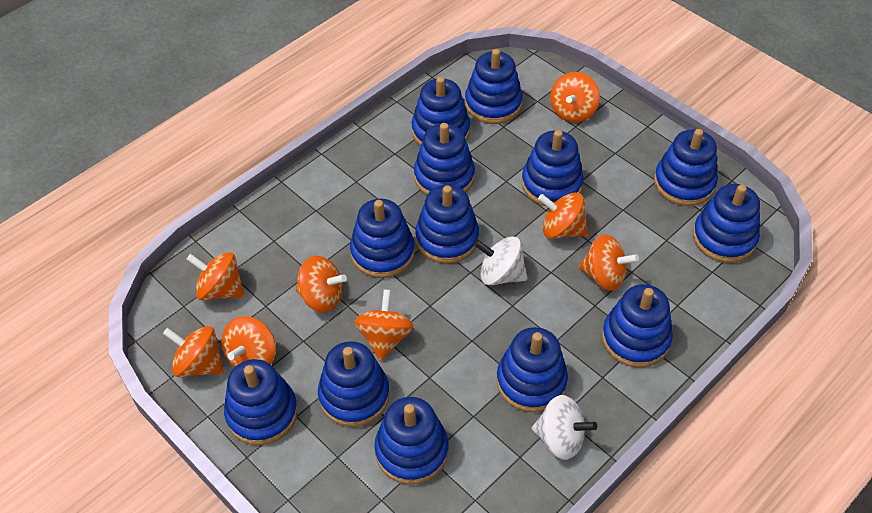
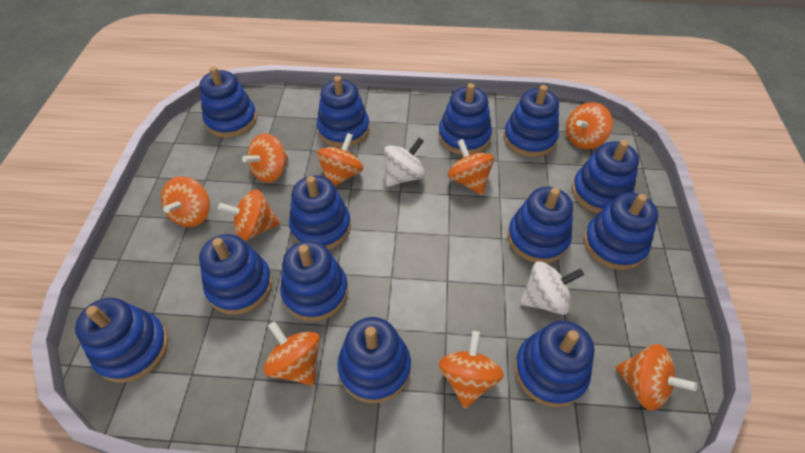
orange spinning top: 8 -> 9

